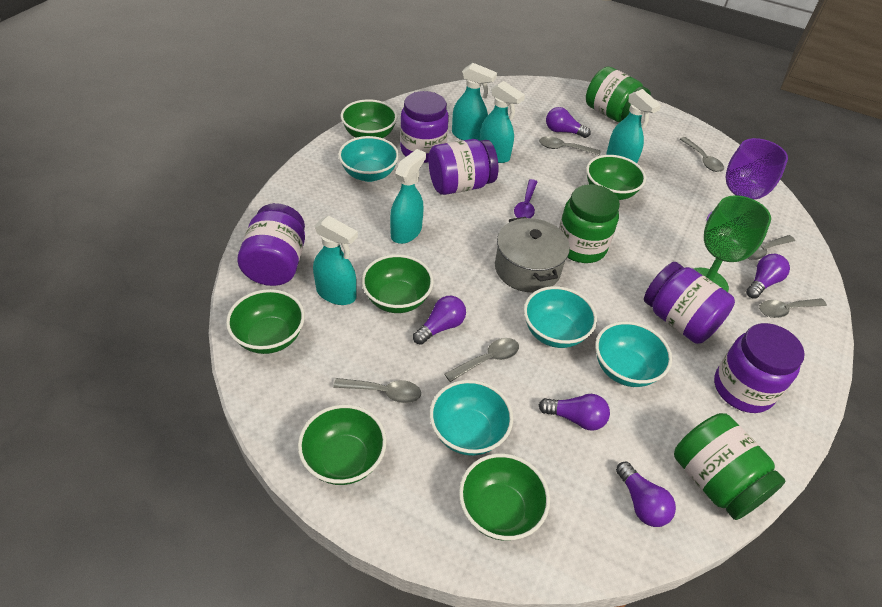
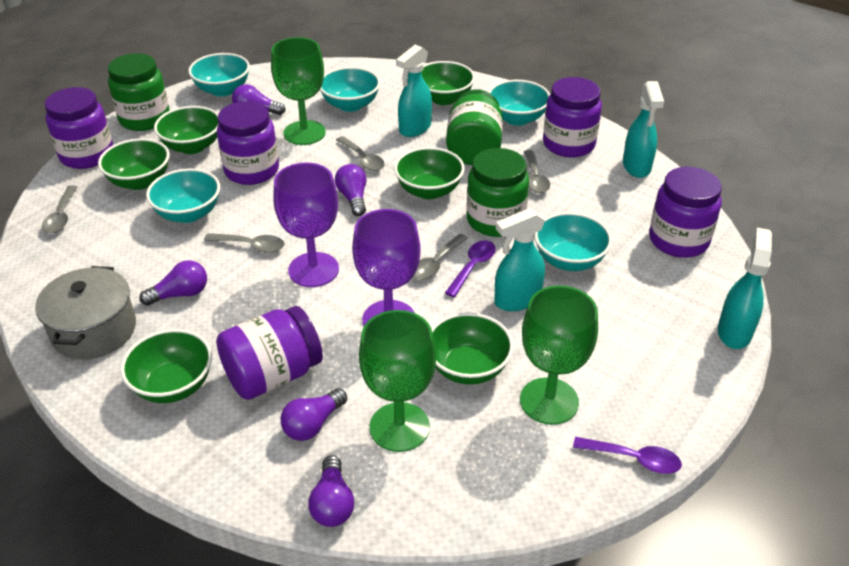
green goblet: 1 -> 3
grey spoon: 6 -> 5
purple goblet: 1 -> 2
purple spoon: 1 -> 2
turquoise bowl: 4 -> 5
turquoise spray bottle: 5 -> 4

